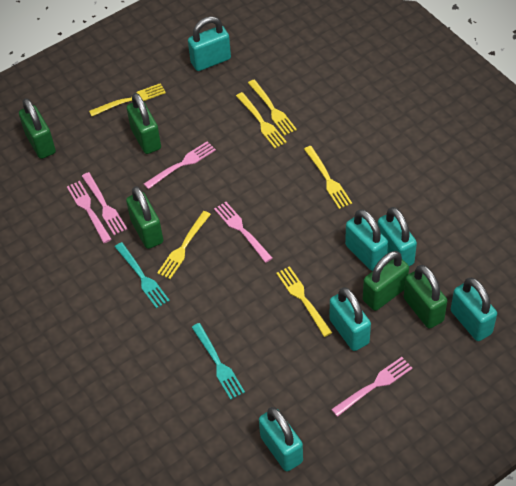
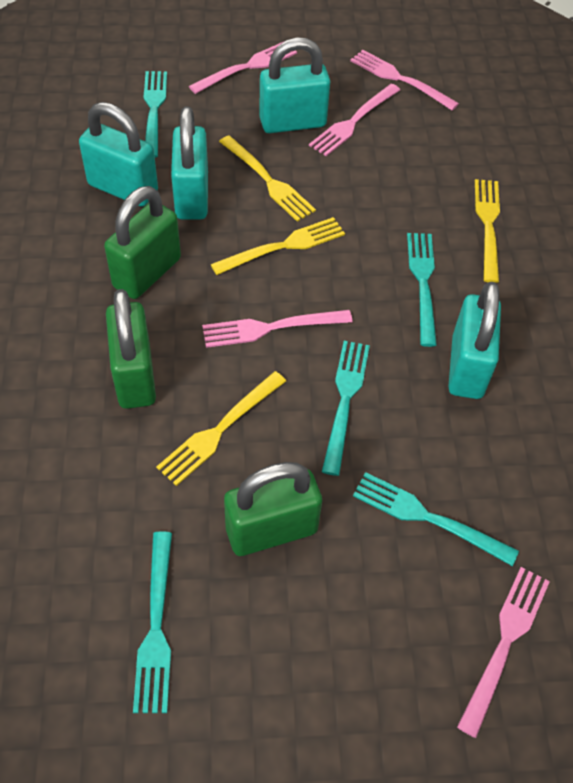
green padlock: 5 -> 3
turquoise fork: 2 -> 5
turquoise padlock: 6 -> 4
yellow fork: 6 -> 4

